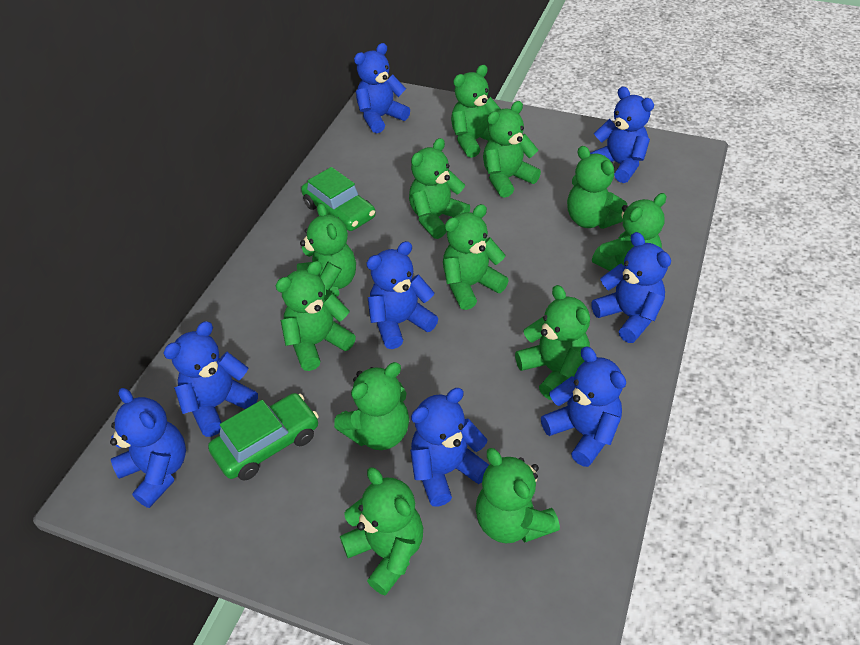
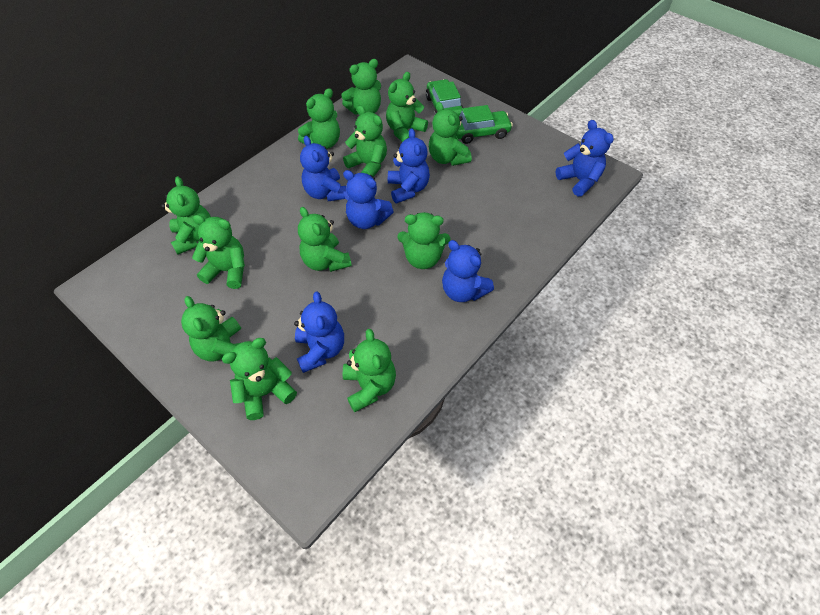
blue teddy bear: 8 -> 6

